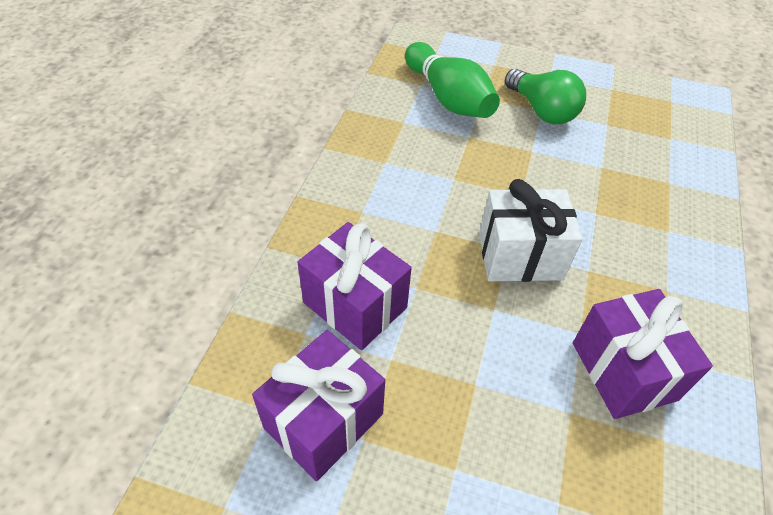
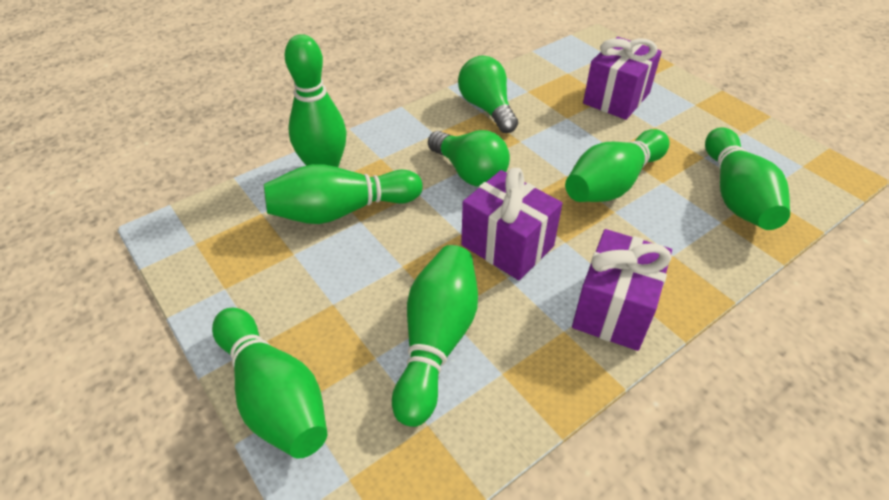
green bowling pin: 1 -> 6
green light bulb: 1 -> 2
white gift: 1 -> 0

